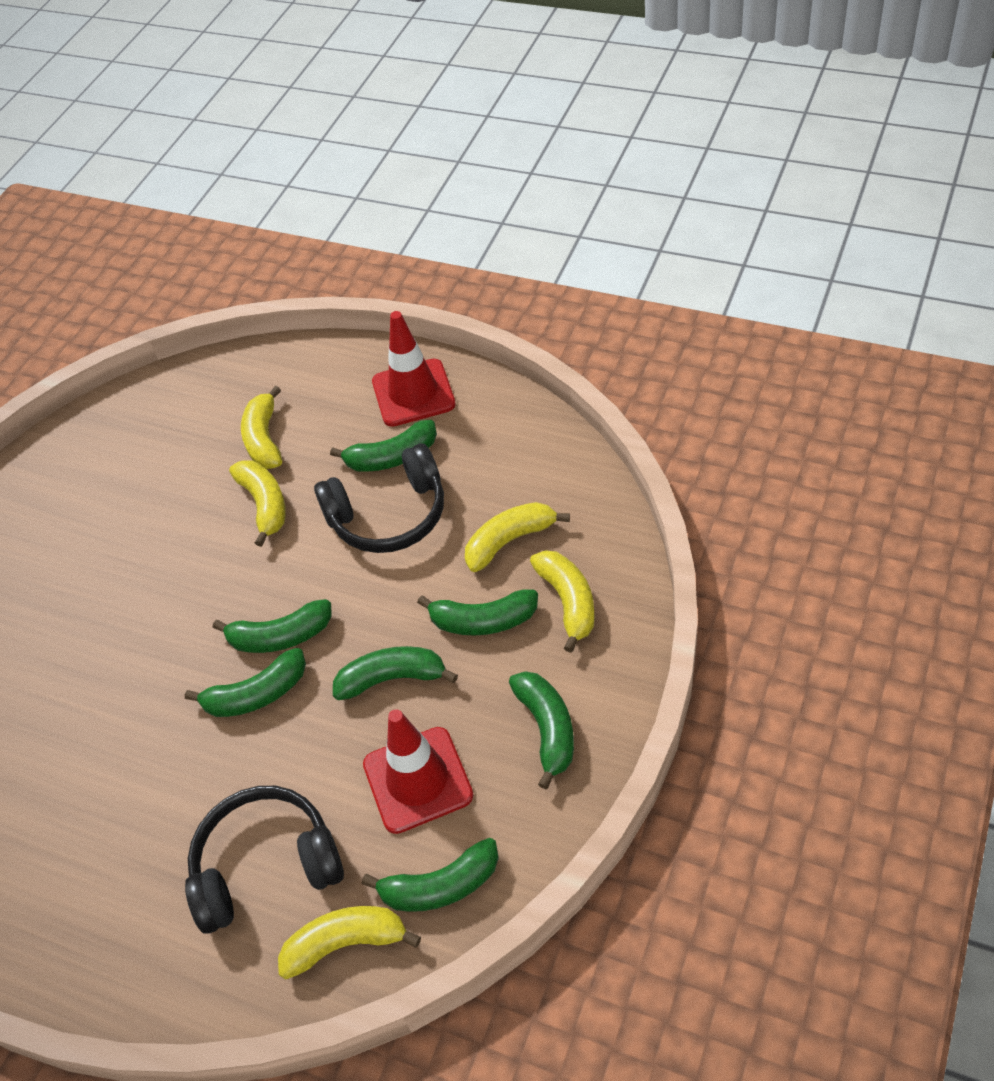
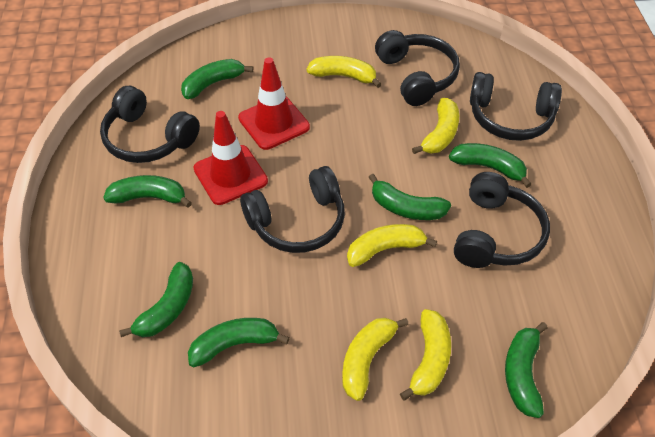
black headphones: 2 -> 5

